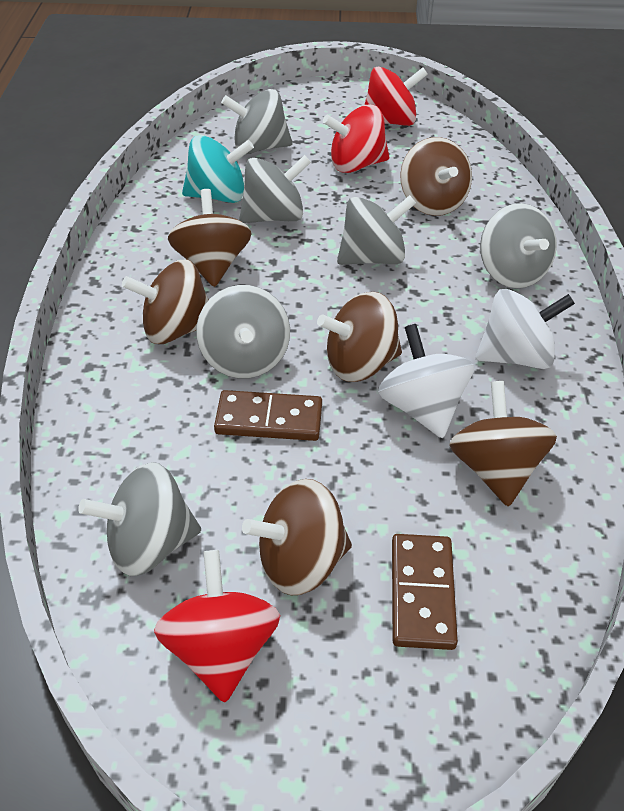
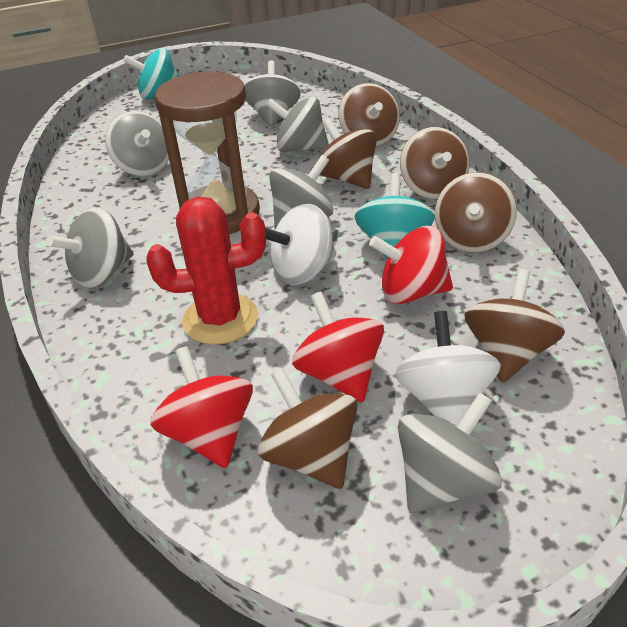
brown domino: 2 -> 0
brown hourglass: 0 -> 1
red cactus: 0 -> 1
turquoise spinning top: 1 -> 2

